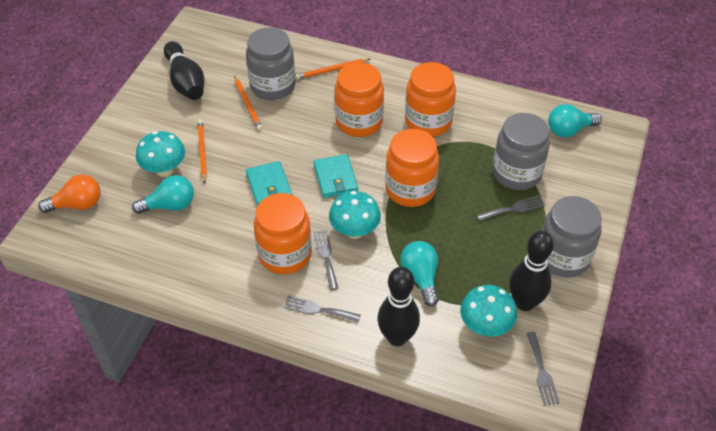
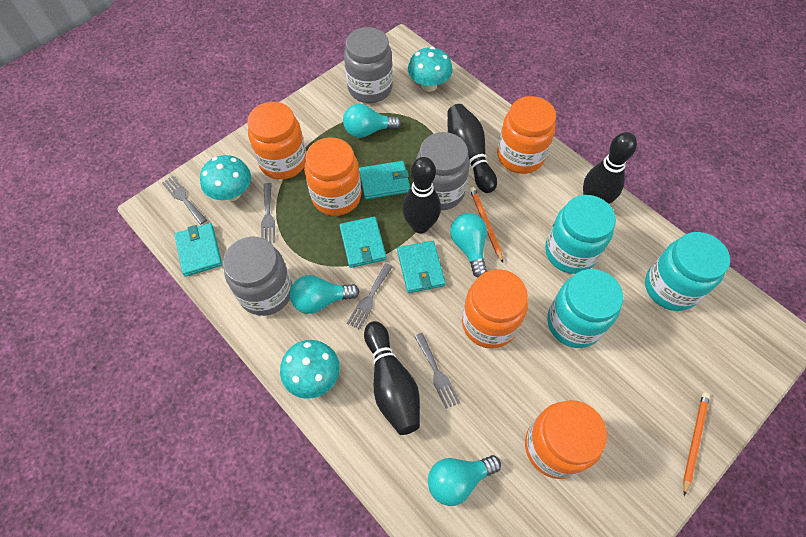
black bowling pin: 3 -> 4
orange jar: 4 -> 5
orange light bulb: 1 -> 0
orange pencil: 3 -> 2
turquoise jar: 0 -> 3
turquoise light bulb: 3 -> 4
turquoise wallet: 2 -> 4

